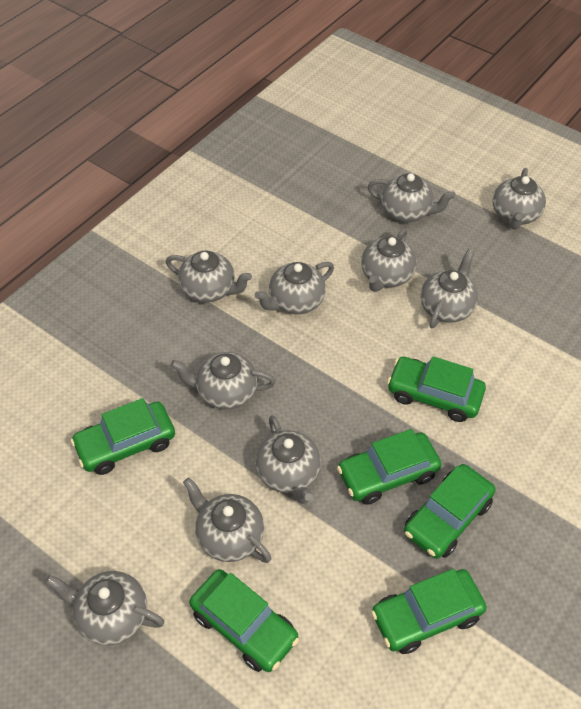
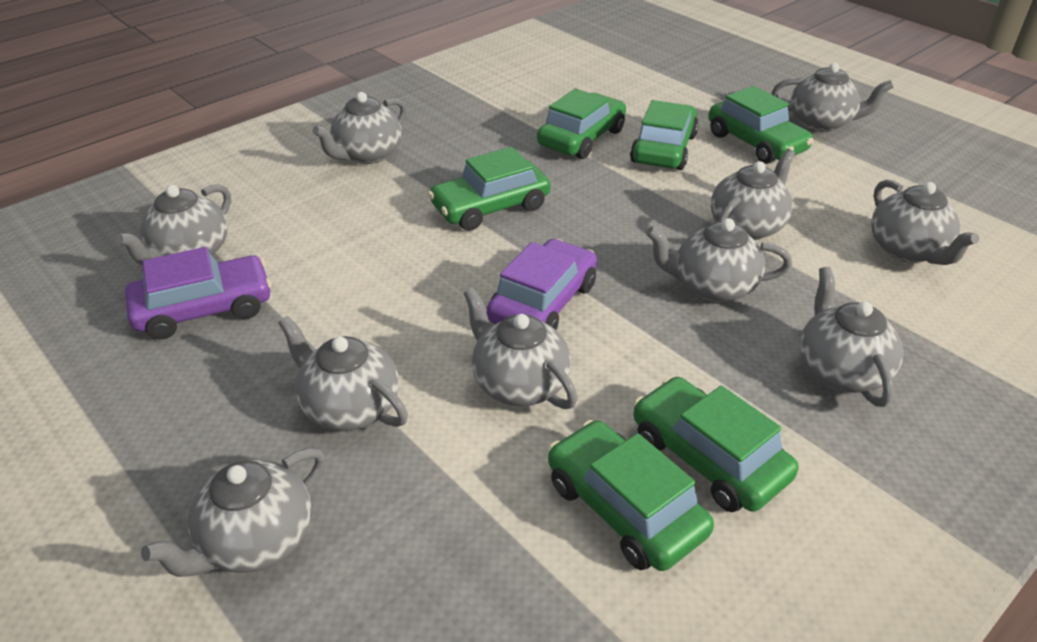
purple car: 0 -> 2

